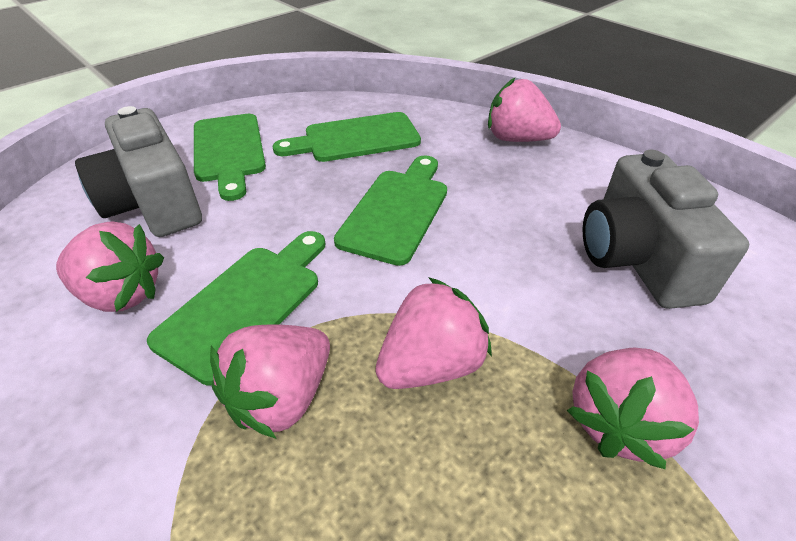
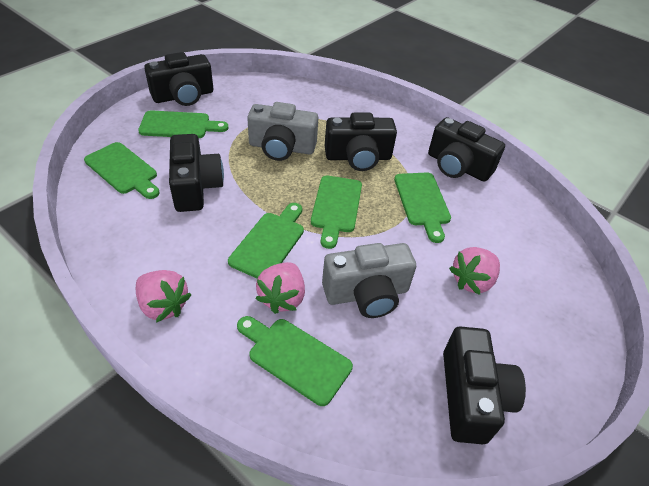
black camera: 0 -> 5
green cutting board: 4 -> 6
pink strawberry: 5 -> 3

